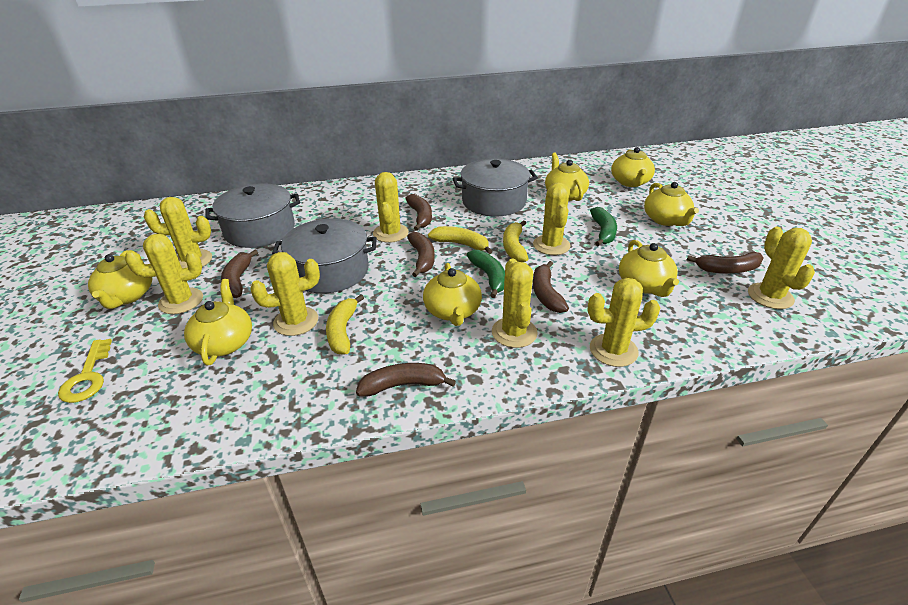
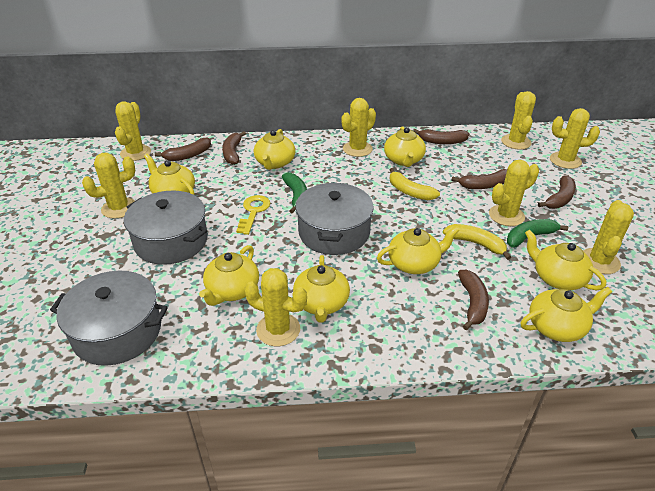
yellow banana: 3 -> 2
yellow teapot: 7 -> 8

